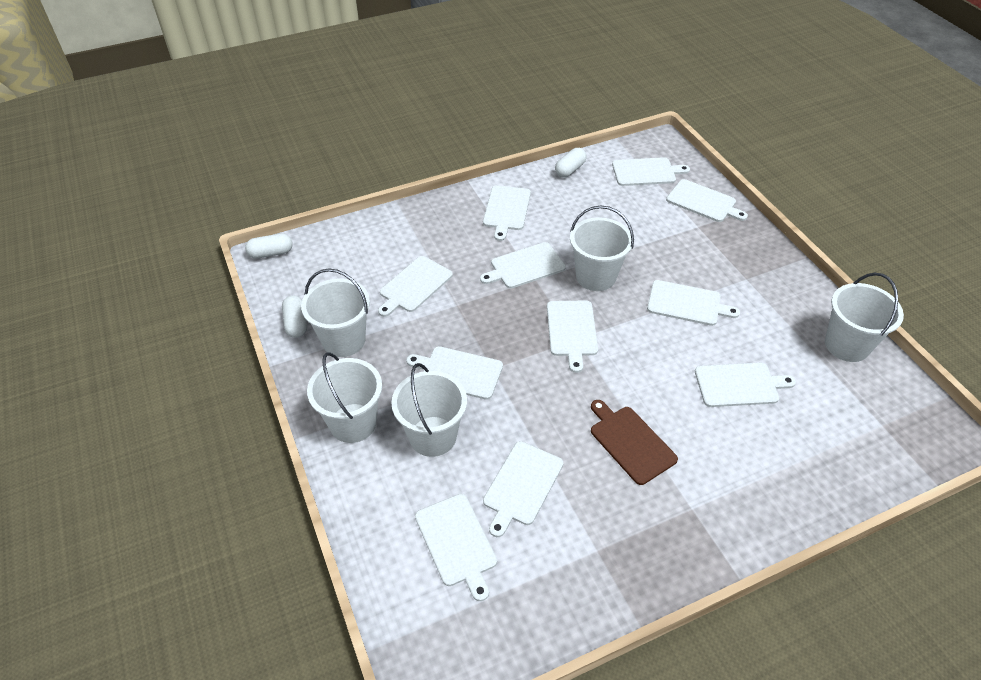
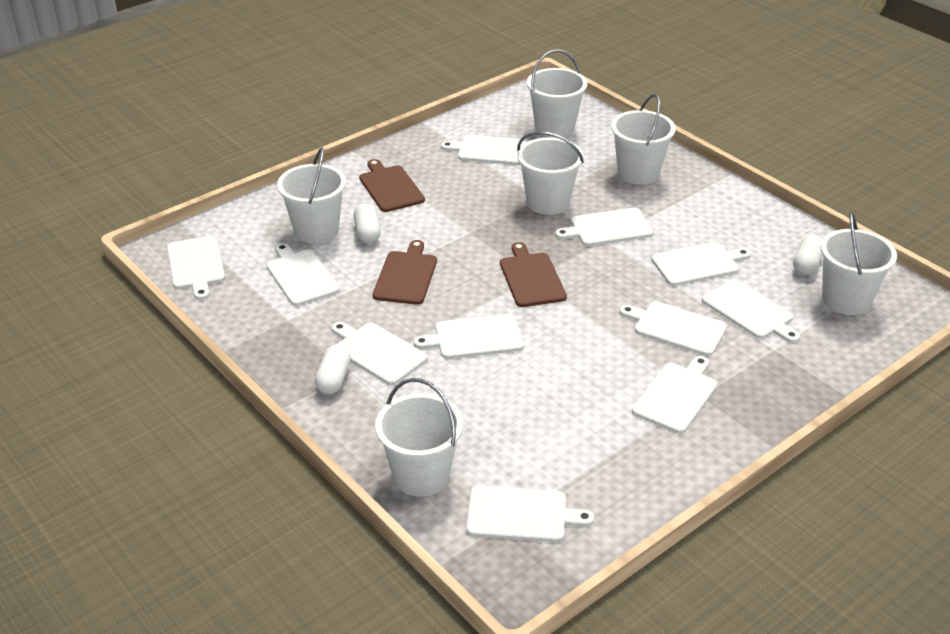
brown cutting board: 1 -> 3
white bucket: 5 -> 6

